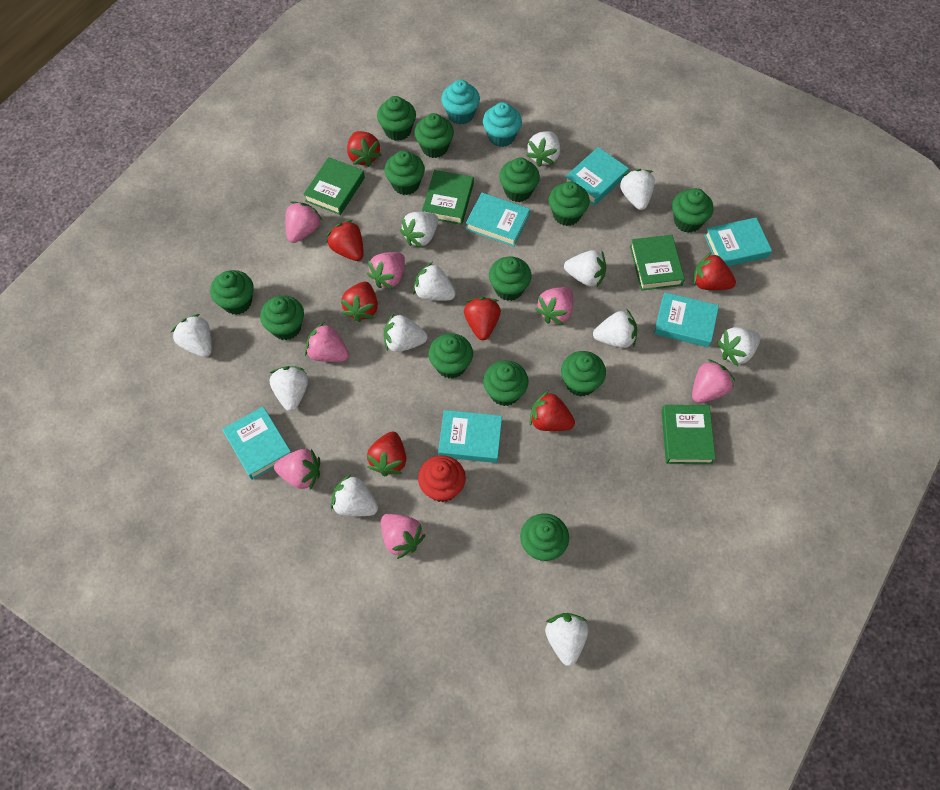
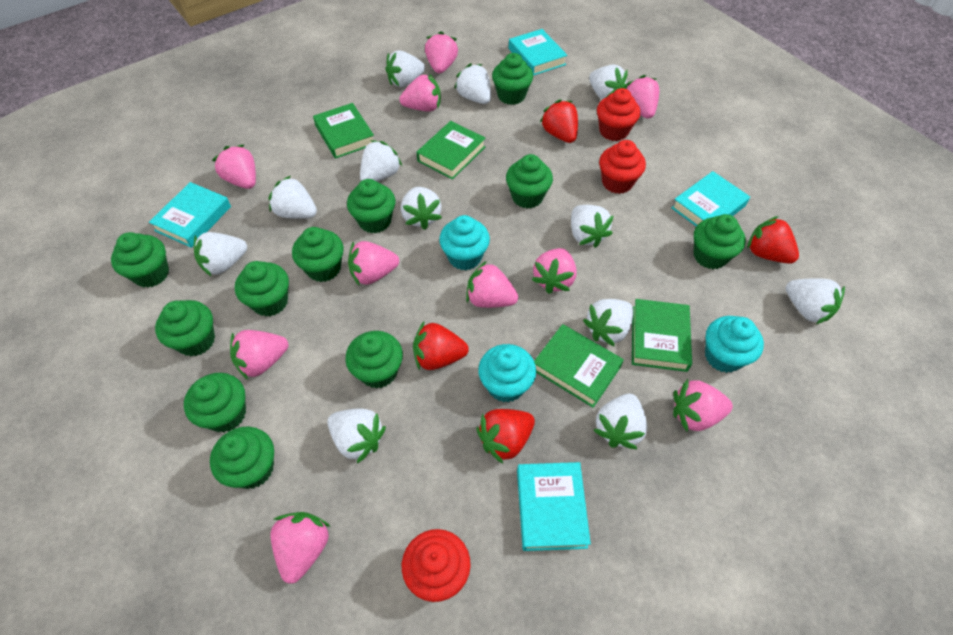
green cupcake: 13 -> 11
pink strawberry: 7 -> 10
red cupcake: 1 -> 3
red strawberry: 7 -> 4
turquoise book: 6 -> 4
turquoise cupcake: 2 -> 3

